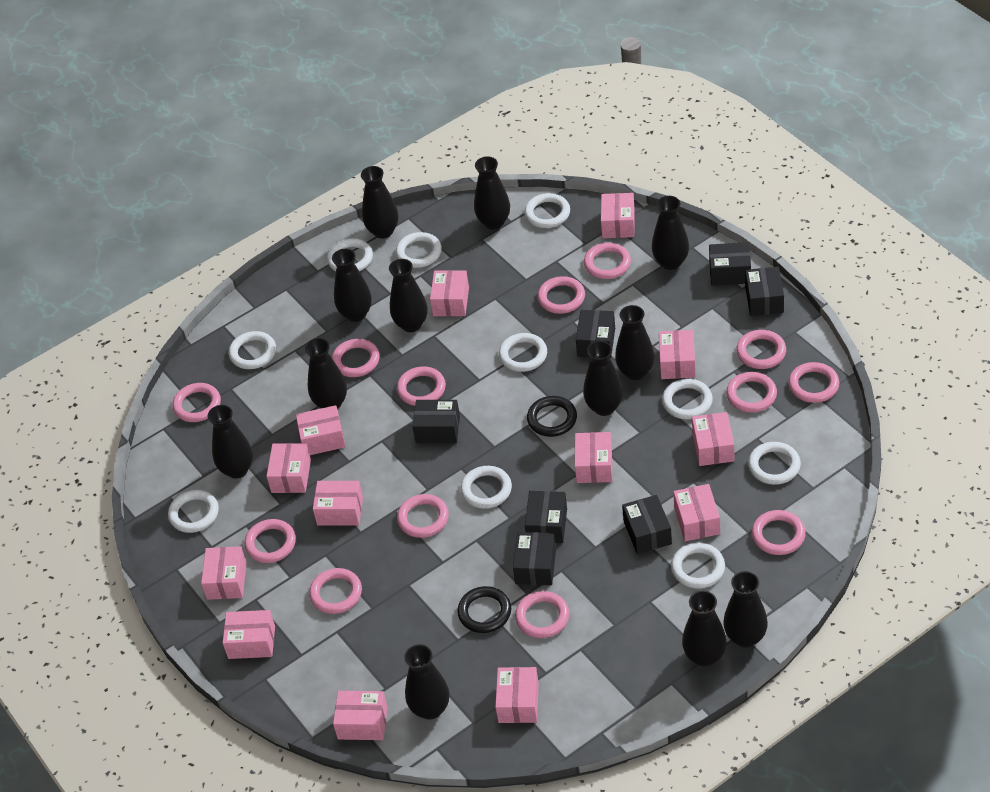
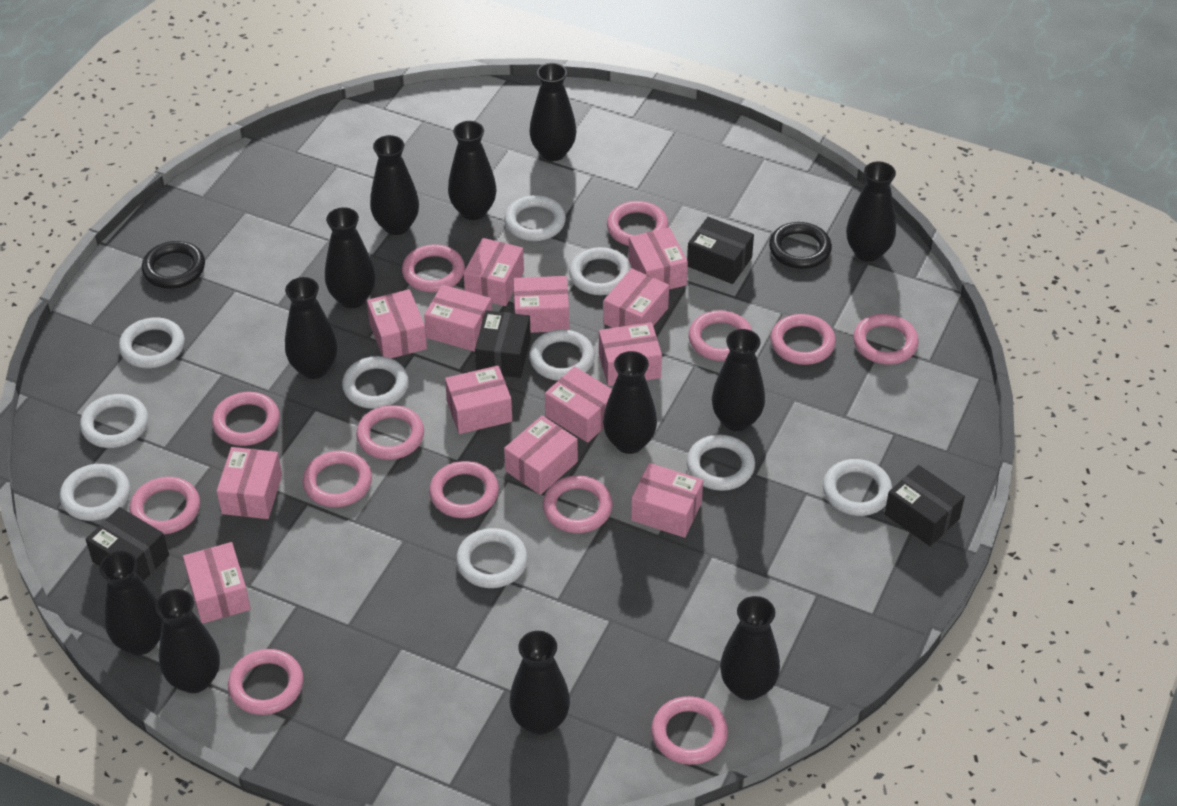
black box: 7 -> 4

